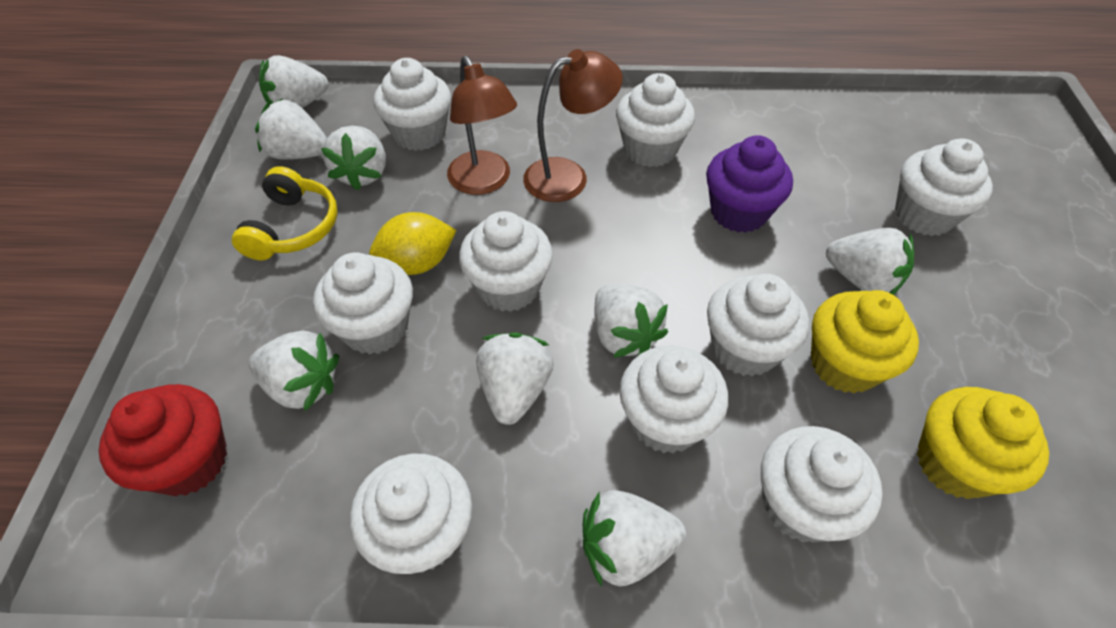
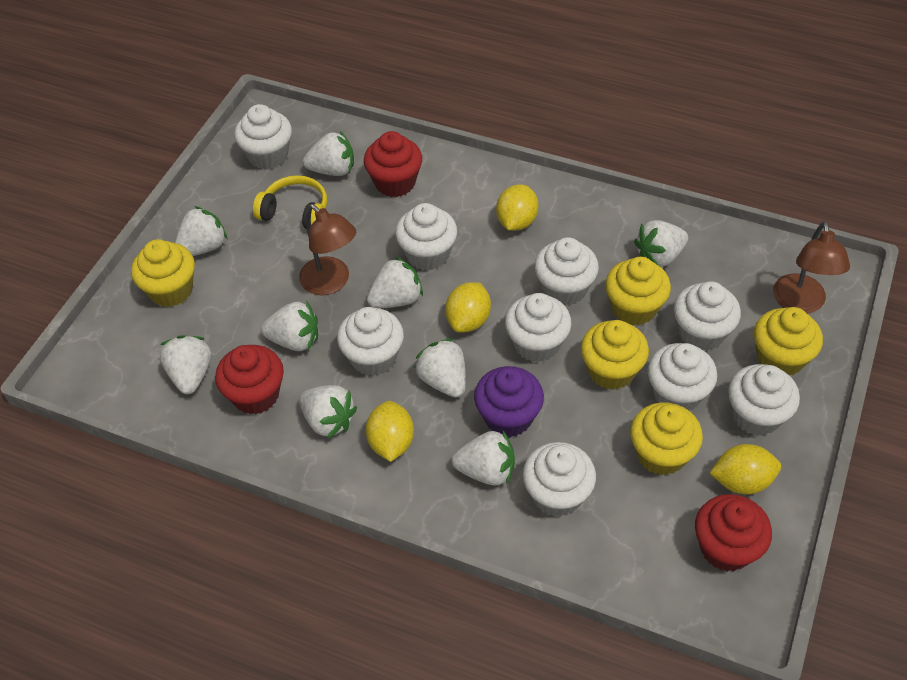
red cupcake: 1 -> 3
white strawberry: 8 -> 9
yellow cupcake: 2 -> 5
yellow lemon: 1 -> 4

